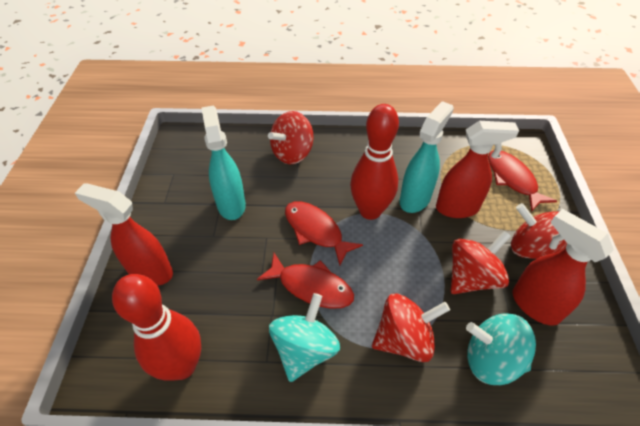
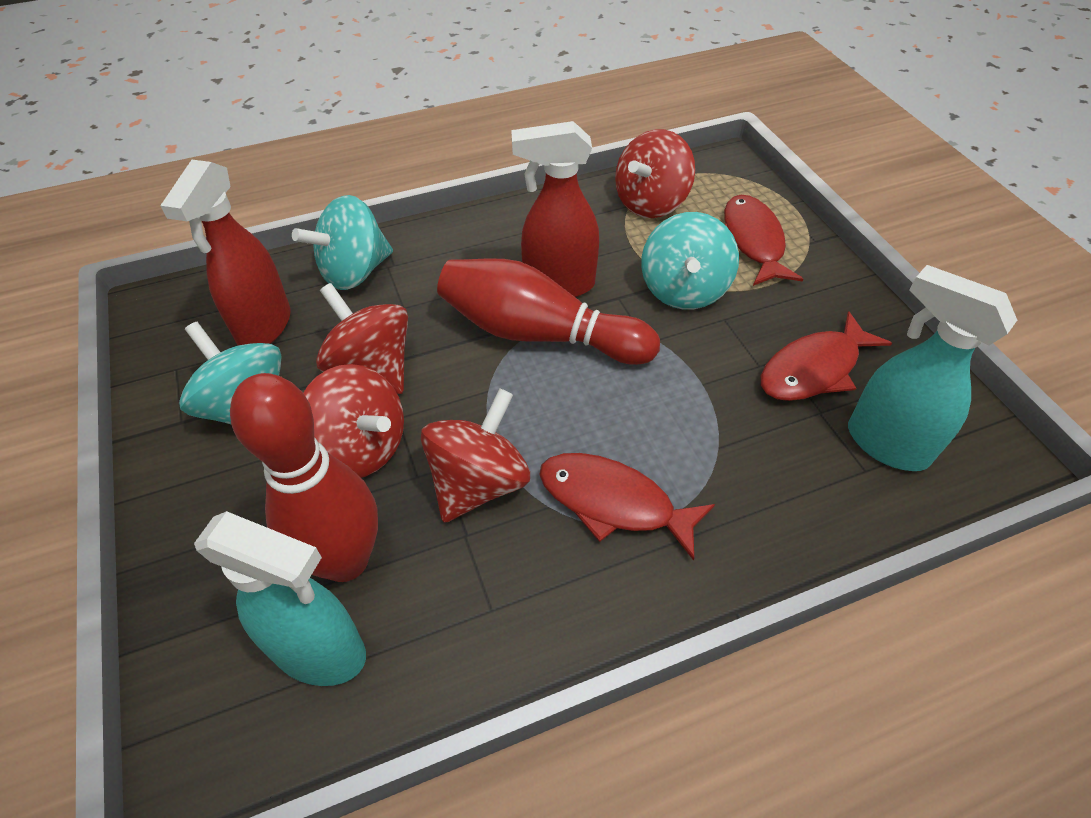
red spray bottle: 3 -> 2
turquoise spinning top: 2 -> 3

